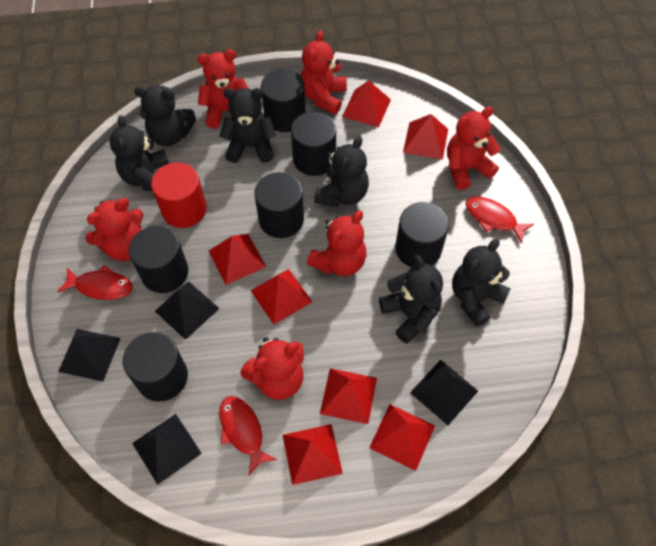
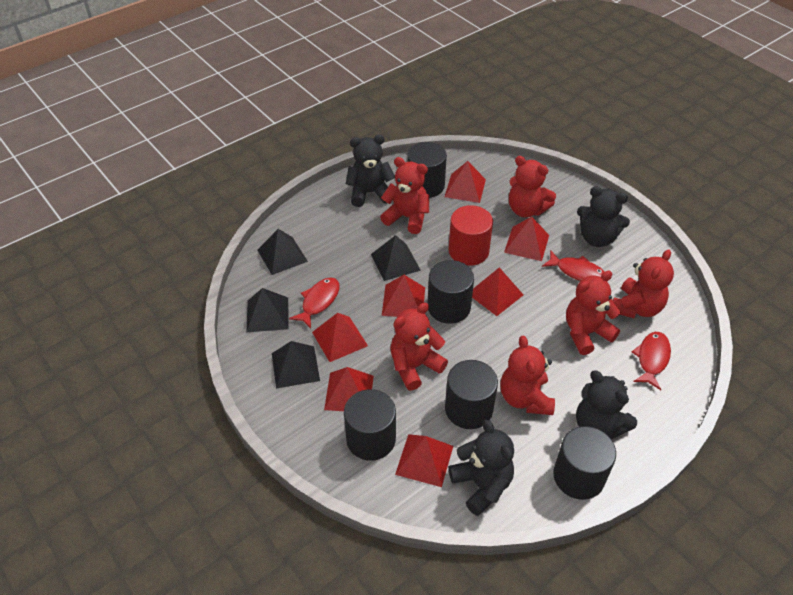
black cylinder: 6 -> 5
black teddy bear: 6 -> 4

